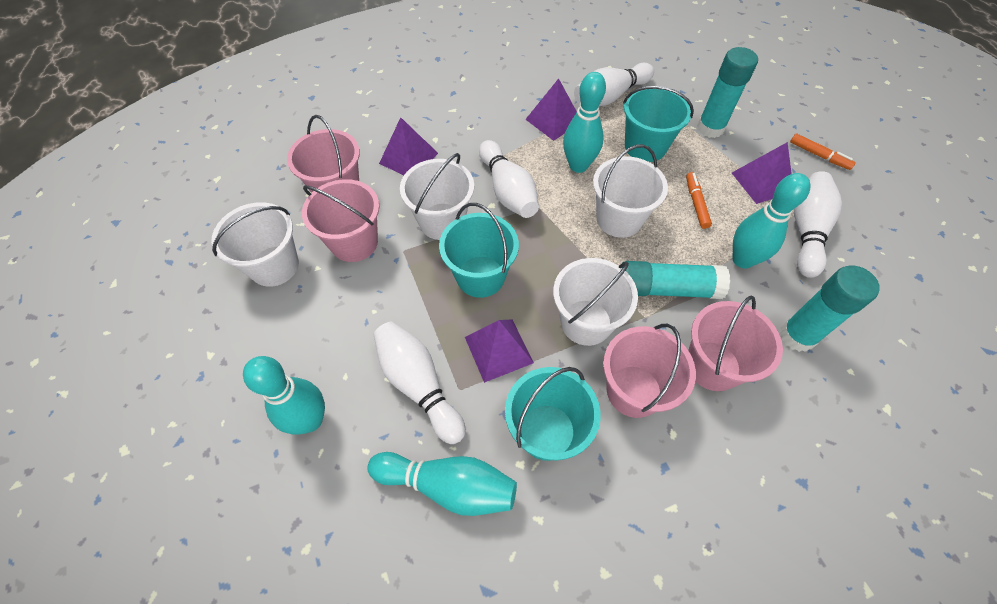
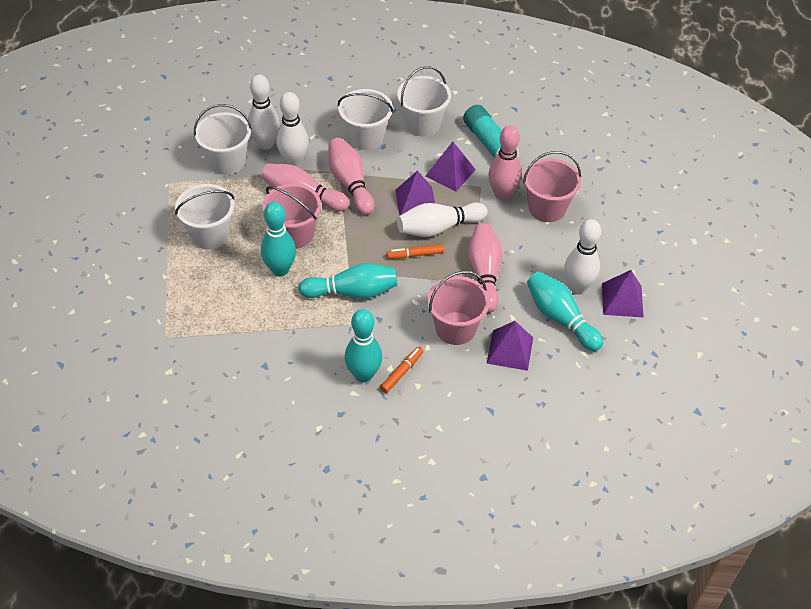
pink bowling pin: 0 -> 4
pink bucket: 4 -> 3
turquoise bucket: 3 -> 0
turquoise glue stick: 3 -> 1

